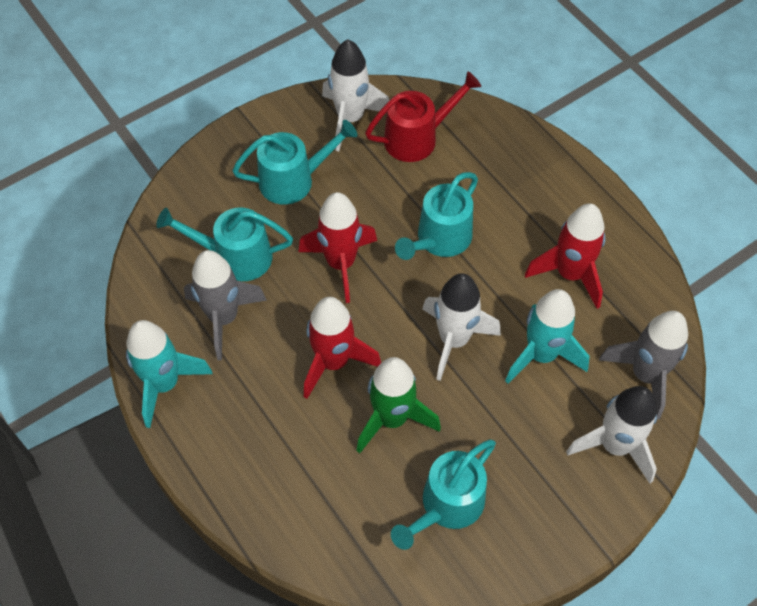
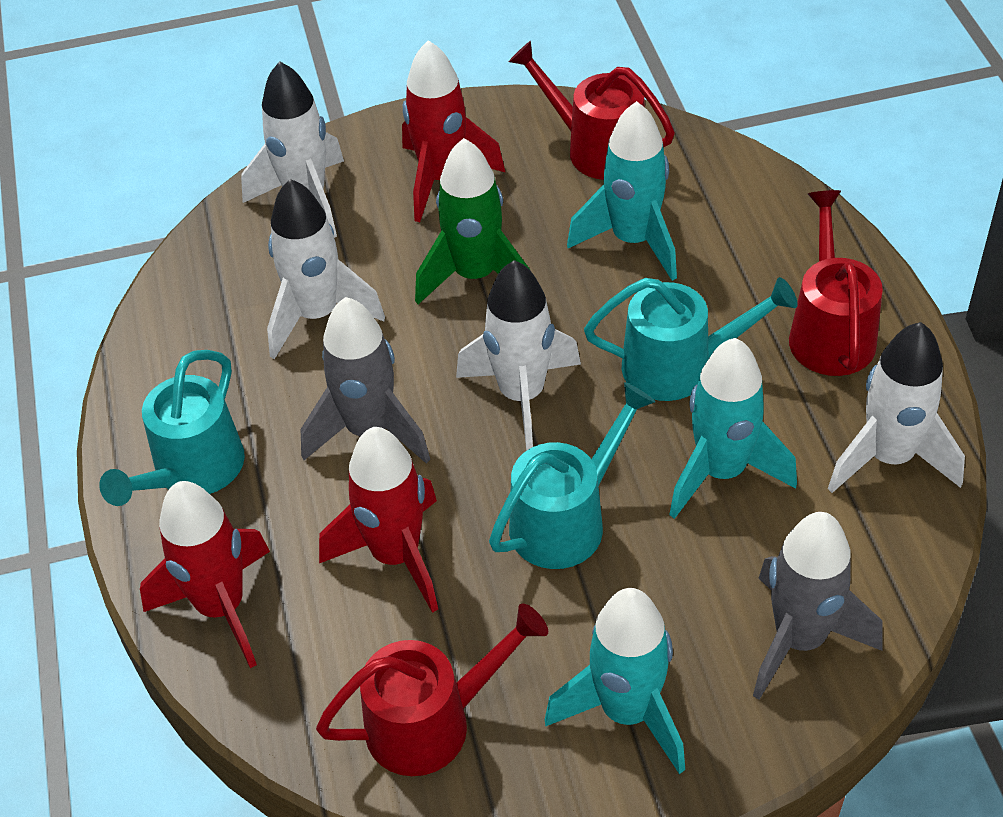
red watering can: 1 -> 3
turquoise rocket: 2 -> 3
turquoise watering can: 4 -> 3
white rocket: 3 -> 4

